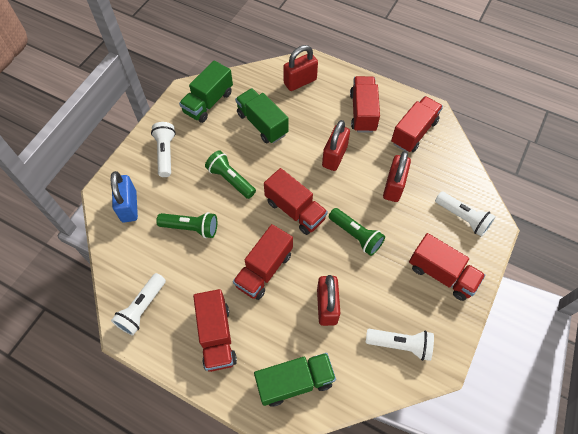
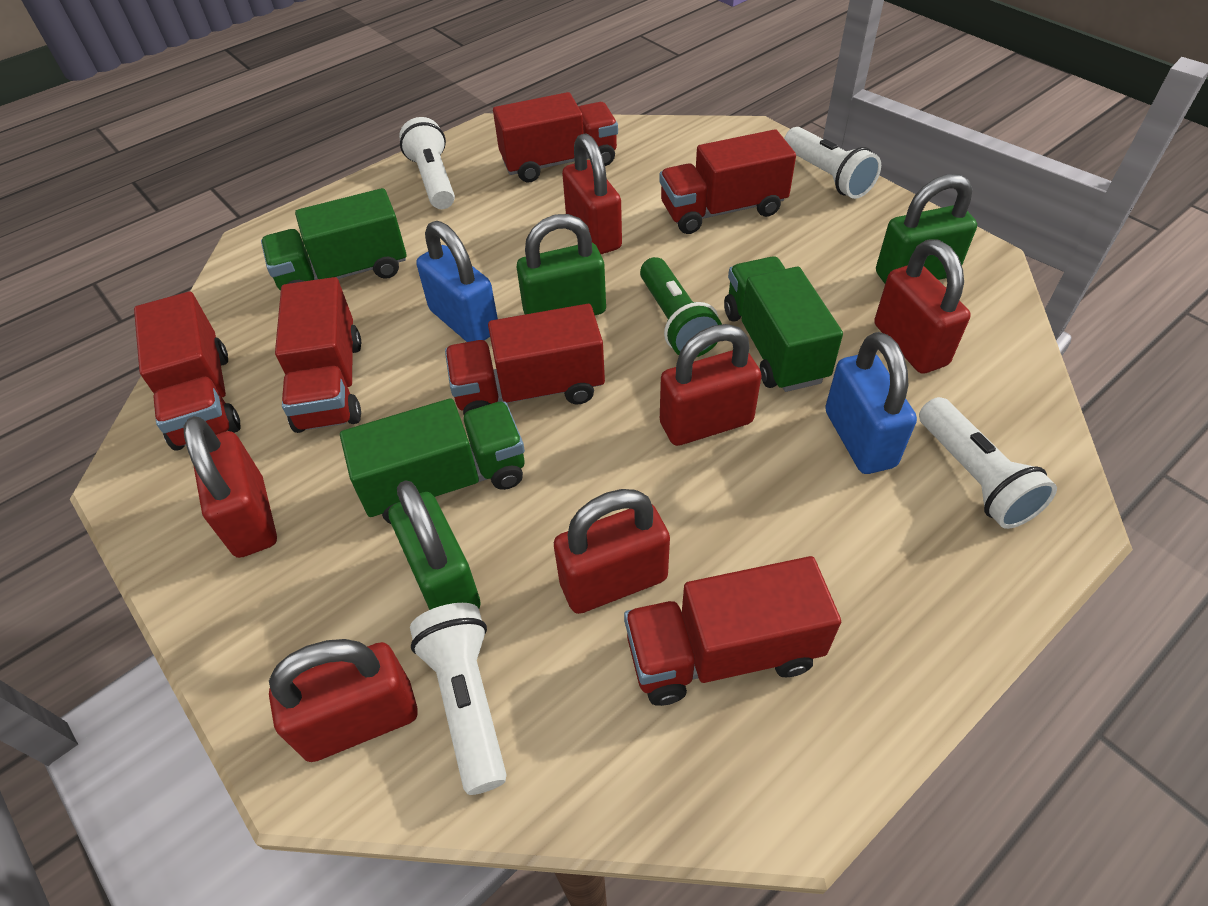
blue padlock: 1 -> 2
green flashlight: 3 -> 1
green padlock: 0 -> 3
red padlock: 4 -> 6

